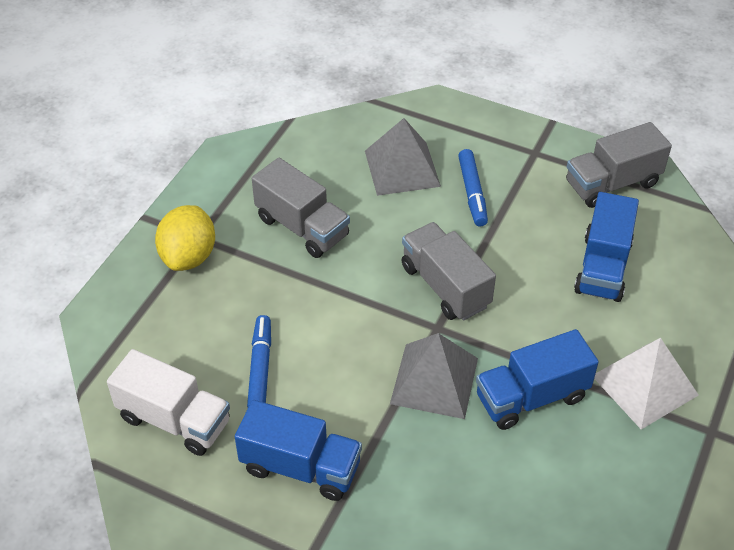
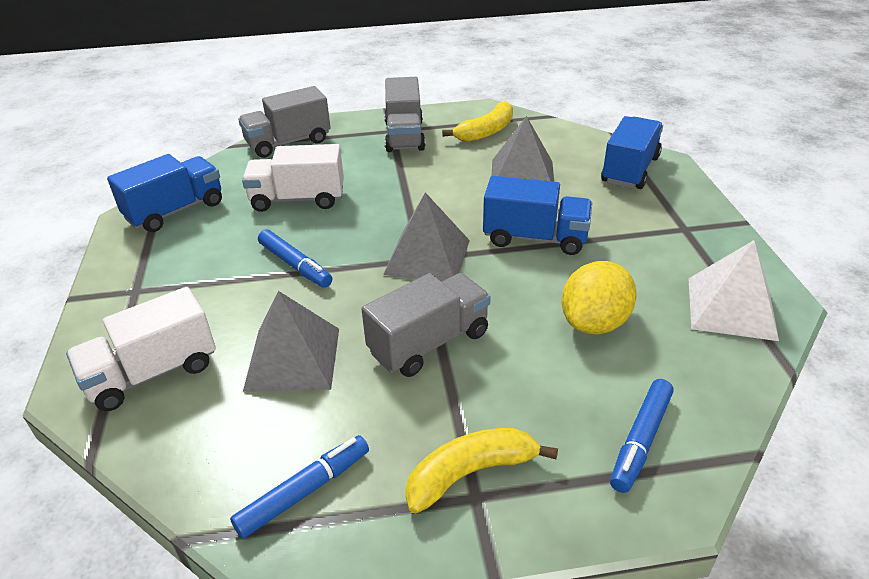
blue marker: 2 -> 3
grey pyramid: 2 -> 3
white truck: 1 -> 2
yellow banana: 0 -> 2

